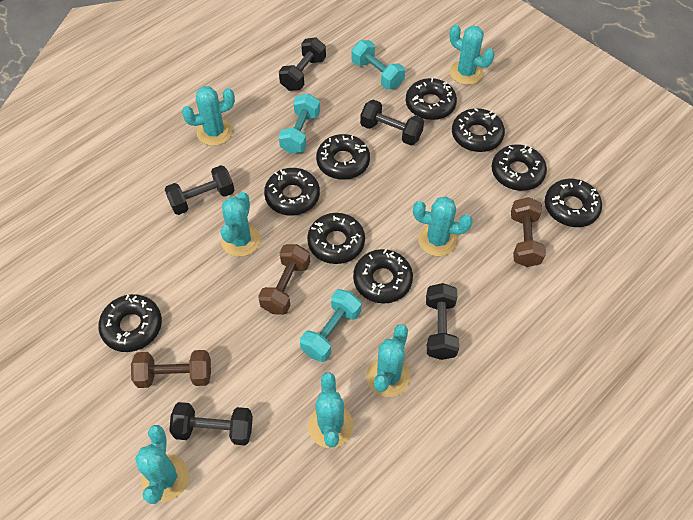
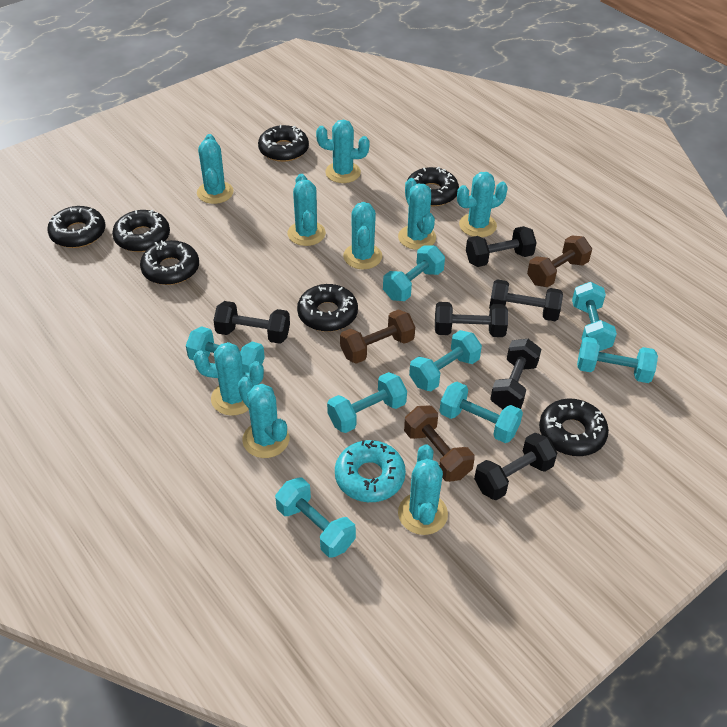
black donut: 9 -> 7
black dumbbell: 5 -> 6
turquoise cactus: 7 -> 9
turquoise donut: 0 -> 1
turquoise dumbbell: 3 -> 8

